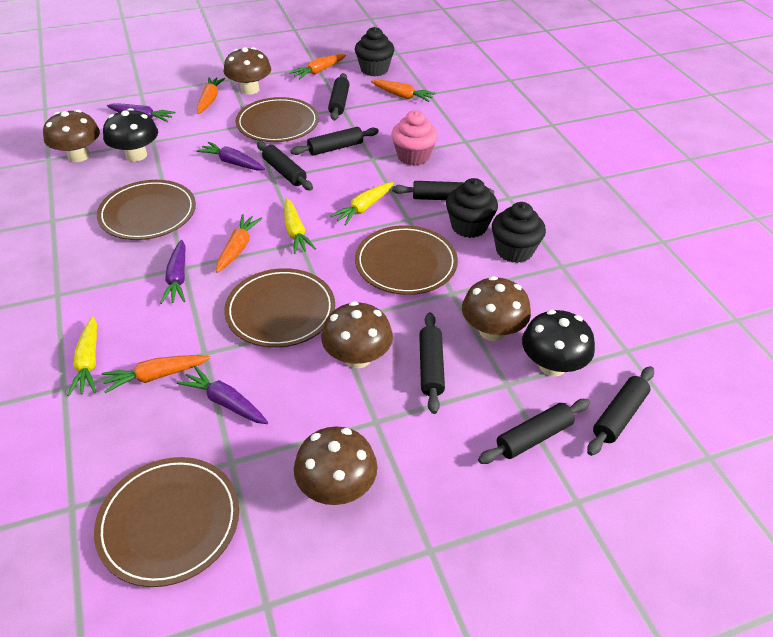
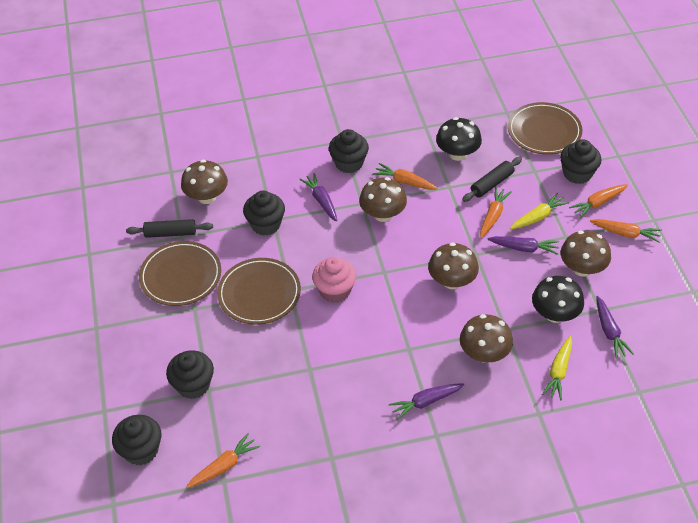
black cupcake: 3 -> 5
black rolling pin: 7 -> 2
brown plate: 5 -> 3
yellow carrot: 3 -> 2

